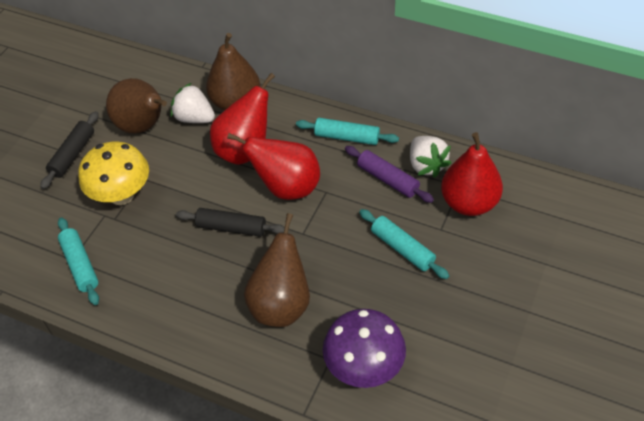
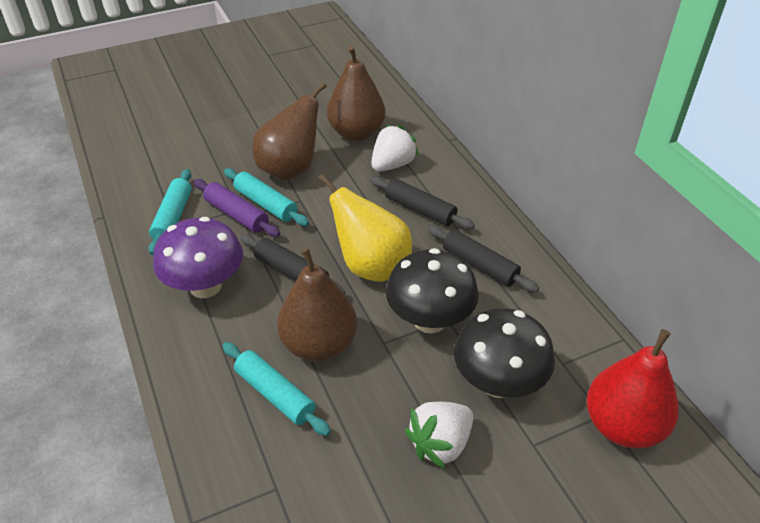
black mushroom: 0 -> 2
black rolling pin: 2 -> 3
red pear: 3 -> 1
yellow mushroom: 1 -> 0
yellow pear: 0 -> 1

